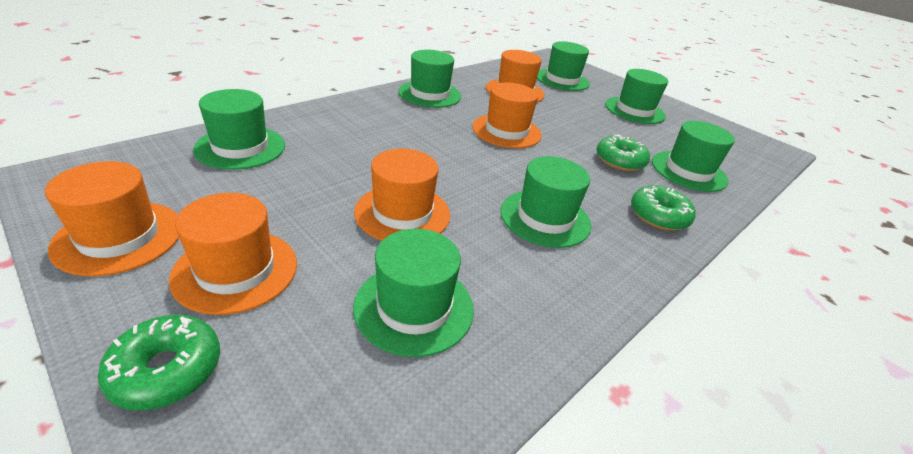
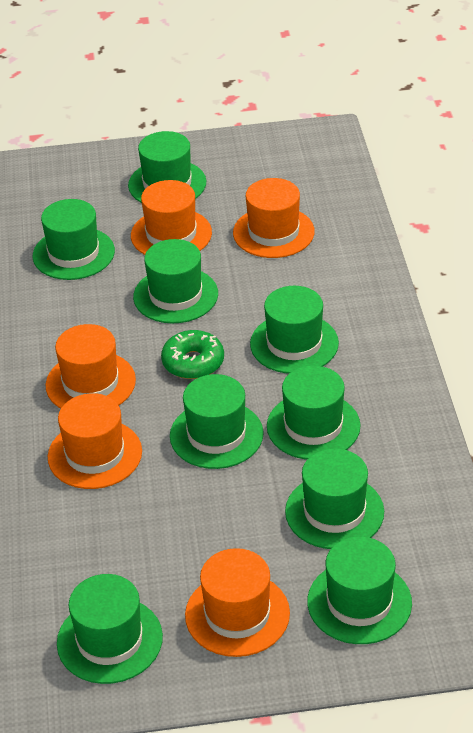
green donut: 3 -> 1
green hat: 7 -> 9

